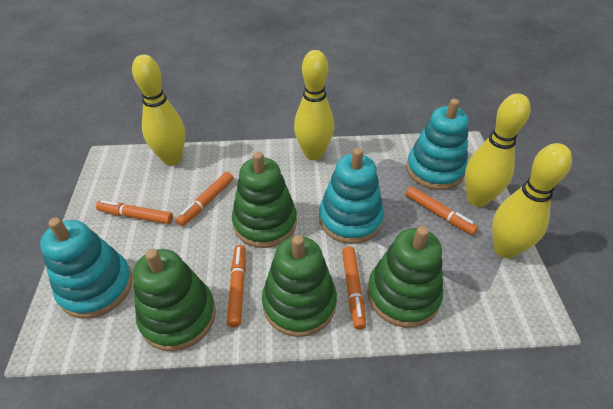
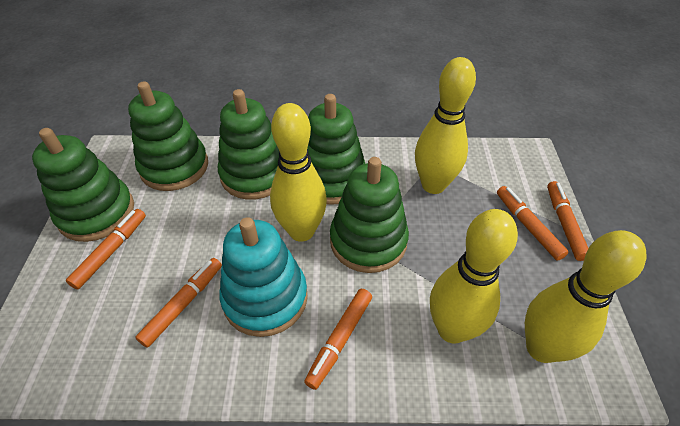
green stacking toy: 4 -> 5
turquoise stacking toy: 3 -> 1

